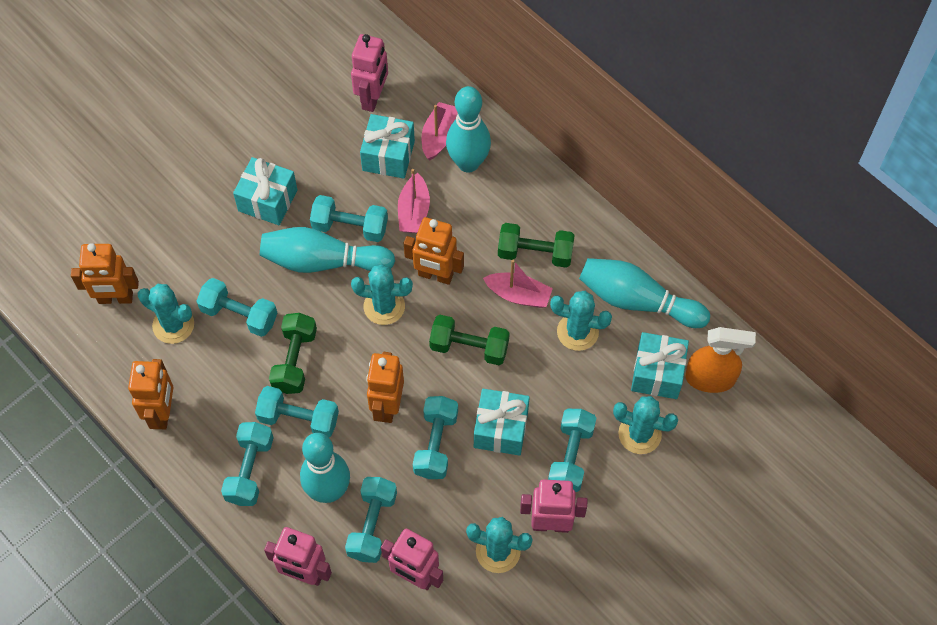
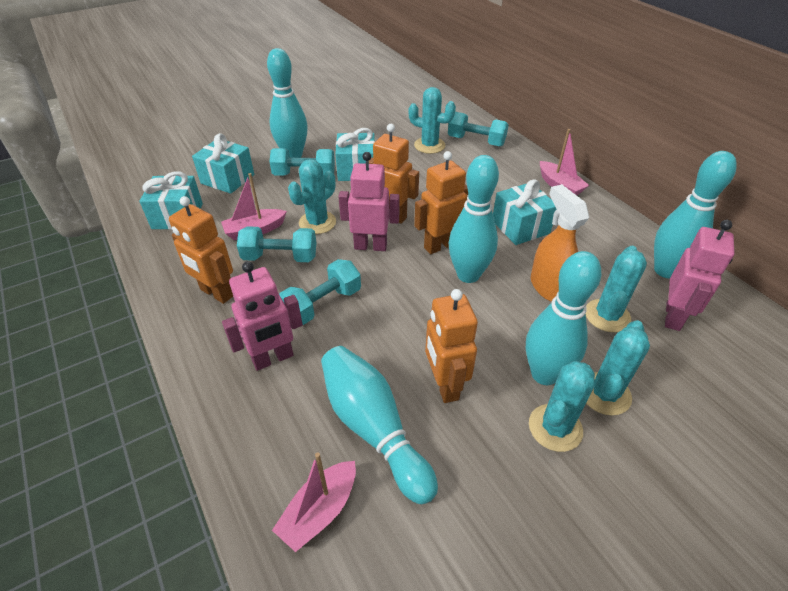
green dumbbell: 3 -> 0
pink robot: 4 -> 3
turquoise bowling pin: 4 -> 5
turquoise dumbbell: 7 -> 4

